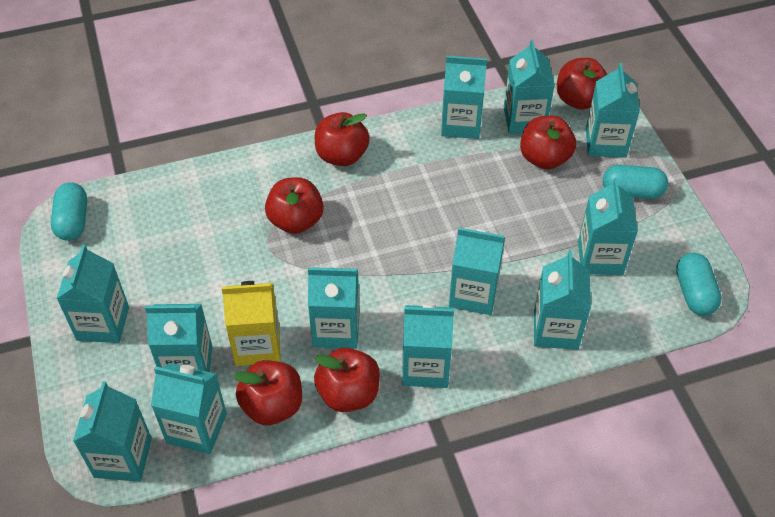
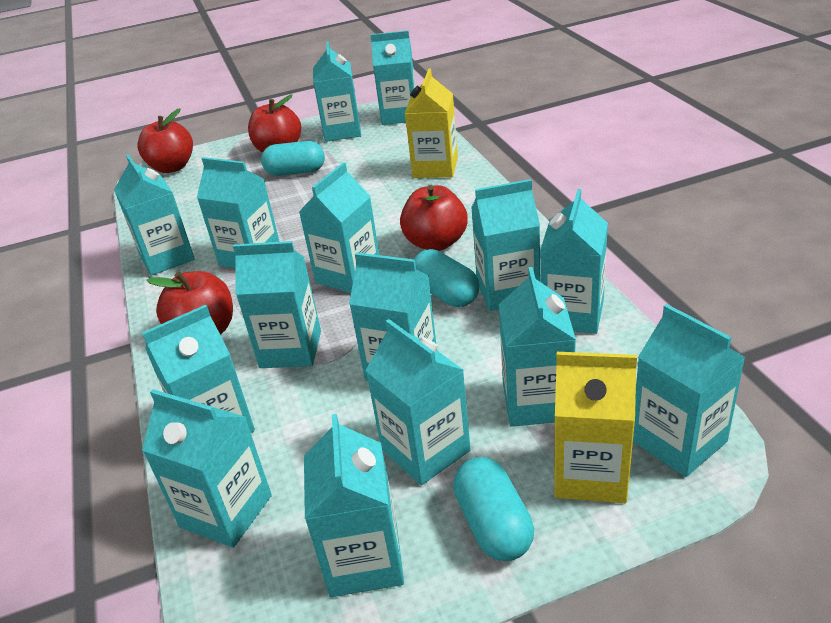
red apple: 6 -> 4
turquoise carton: 12 -> 15
yellow carton: 1 -> 2

